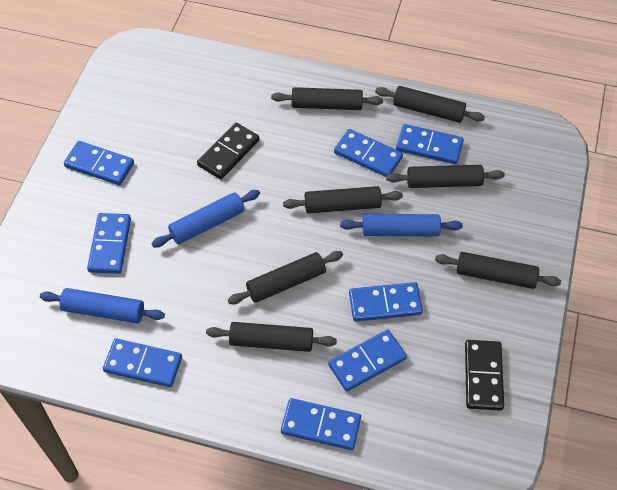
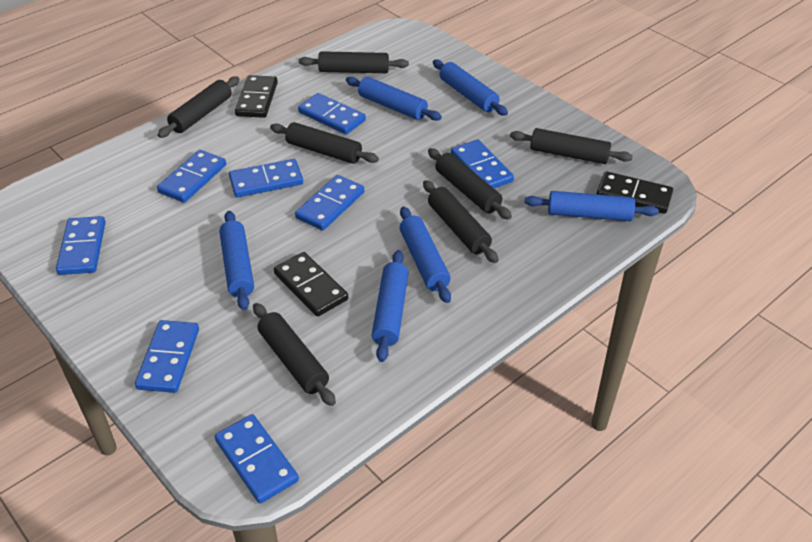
black domino: 2 -> 3
blue rolling pin: 3 -> 6

